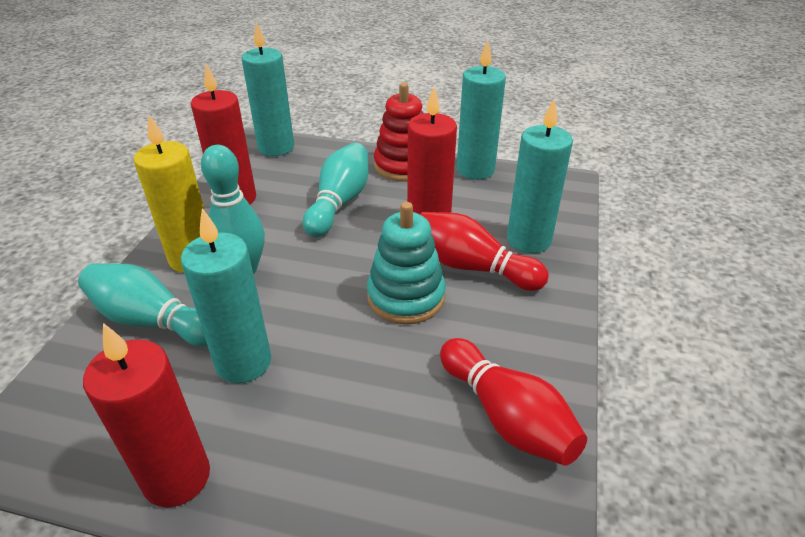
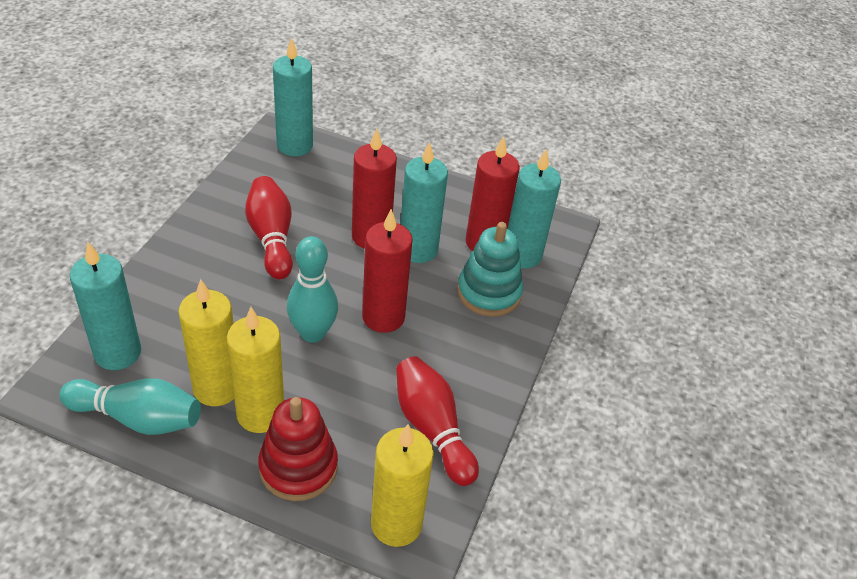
turquoise bowling pin: 3 -> 2
yellow candle: 1 -> 3

